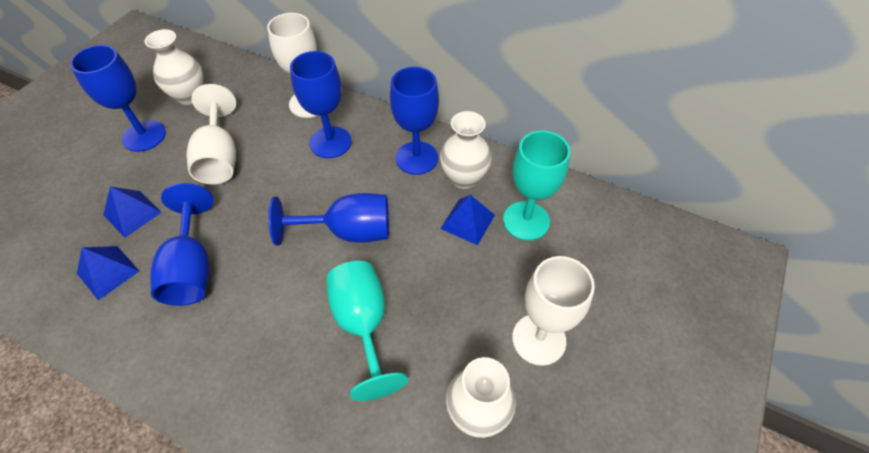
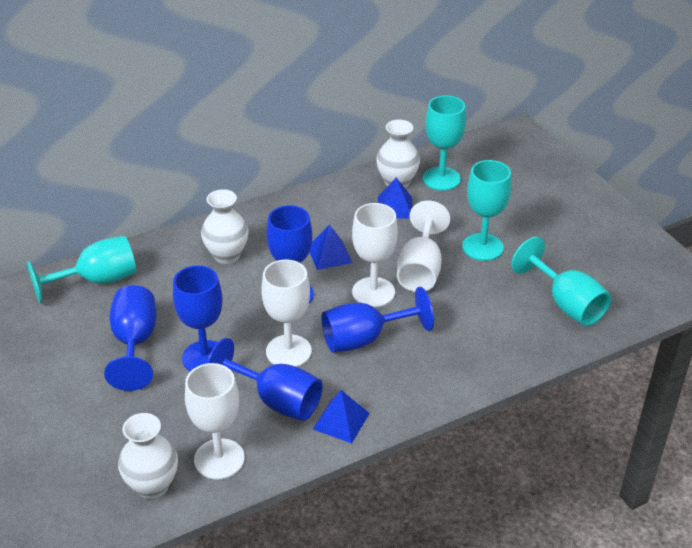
turquoise goblet: 2 -> 4
white goblet: 3 -> 4

